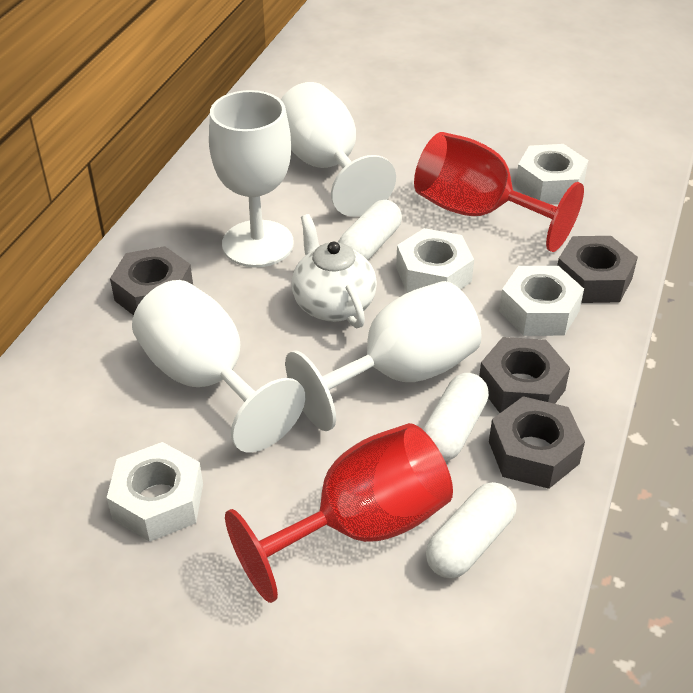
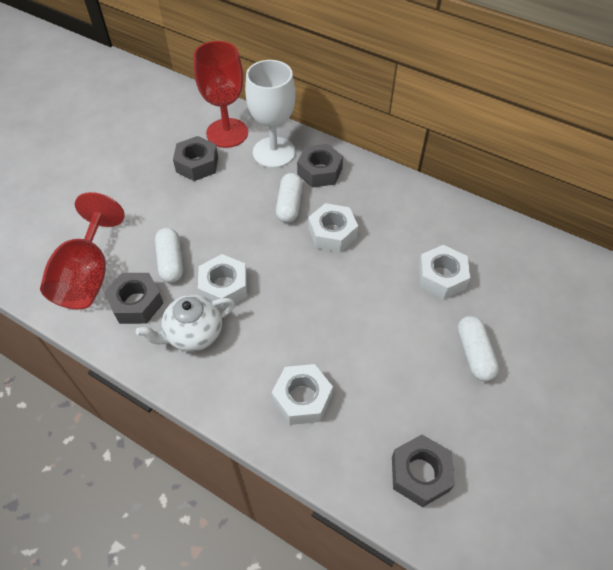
white goblet: 4 -> 1

